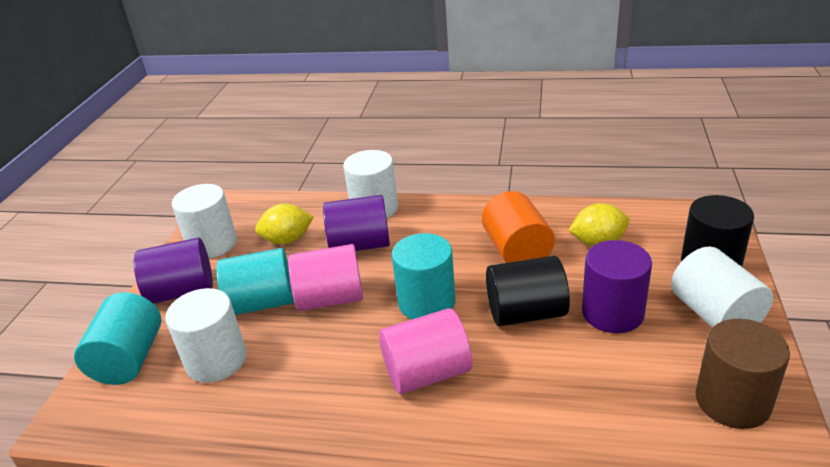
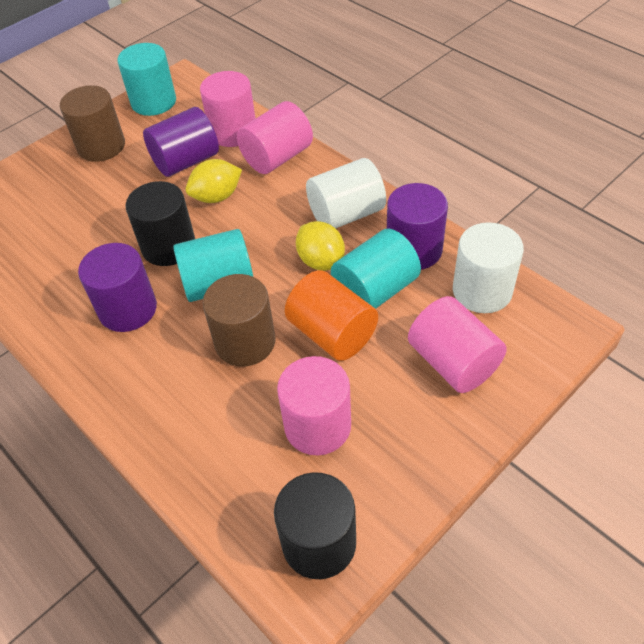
brown cylinder: 1 -> 2
pink cylinder: 2 -> 4
white cylinder: 4 -> 2

